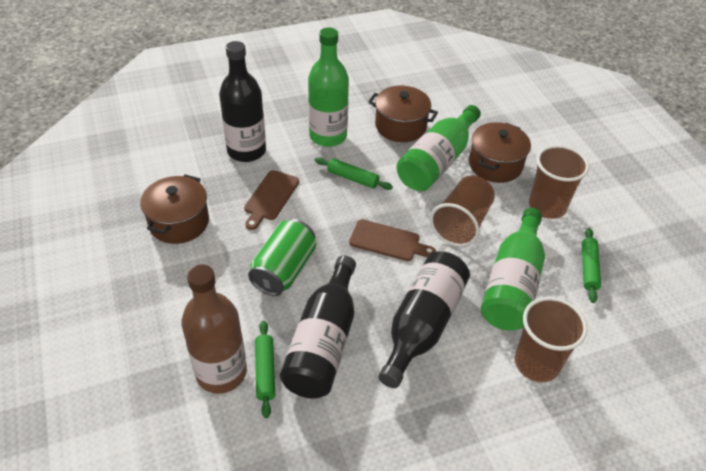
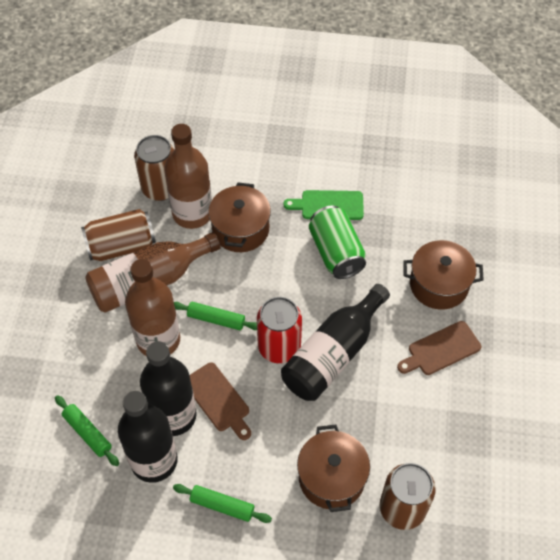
brown bottle: 1 -> 3
brown can: 0 -> 3
brown cup: 3 -> 0
green bottle: 3 -> 0
green cutting board: 0 -> 1
red can: 0 -> 1

